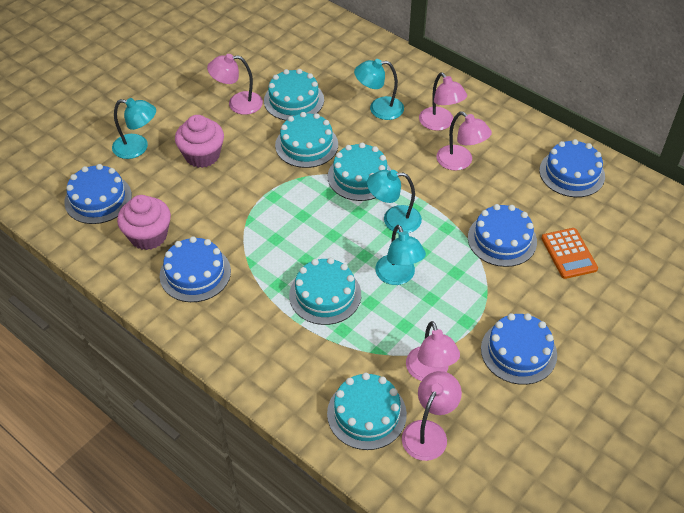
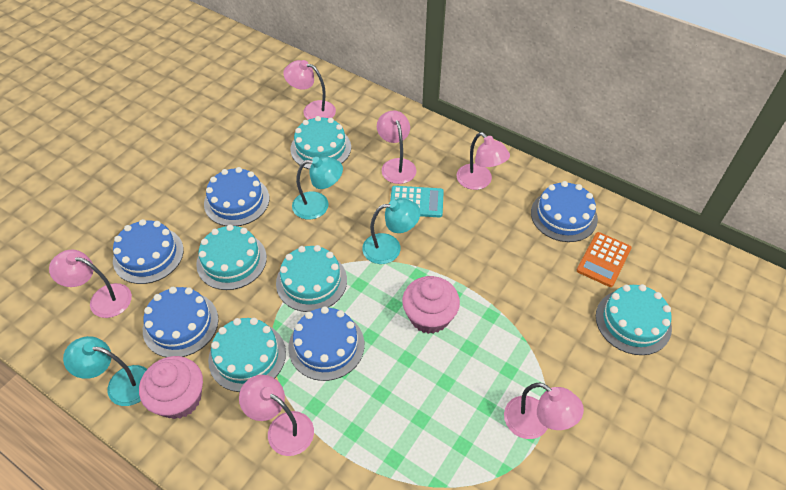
pink lamp: 5 -> 6
turquoise calculator: 0 -> 1
turquoise lamp: 4 -> 3

